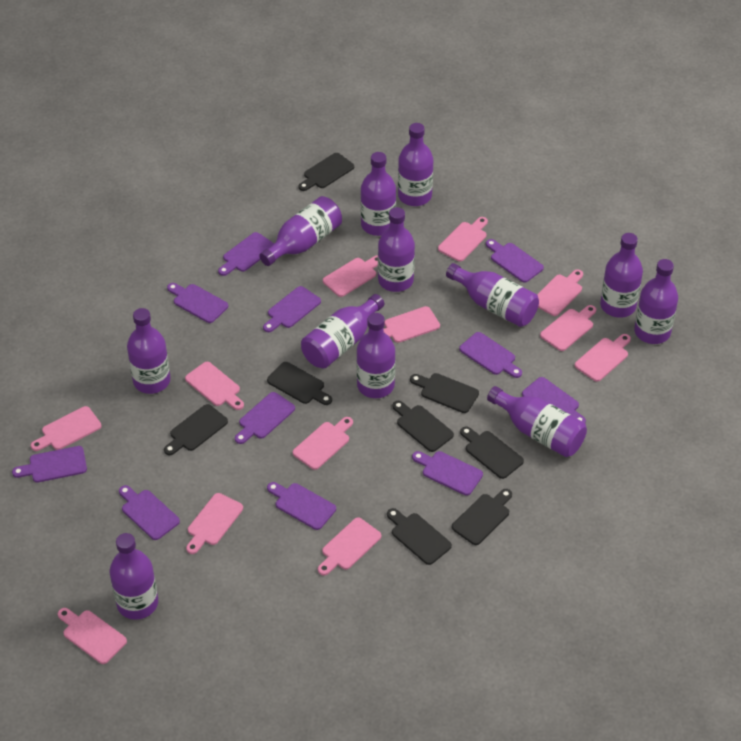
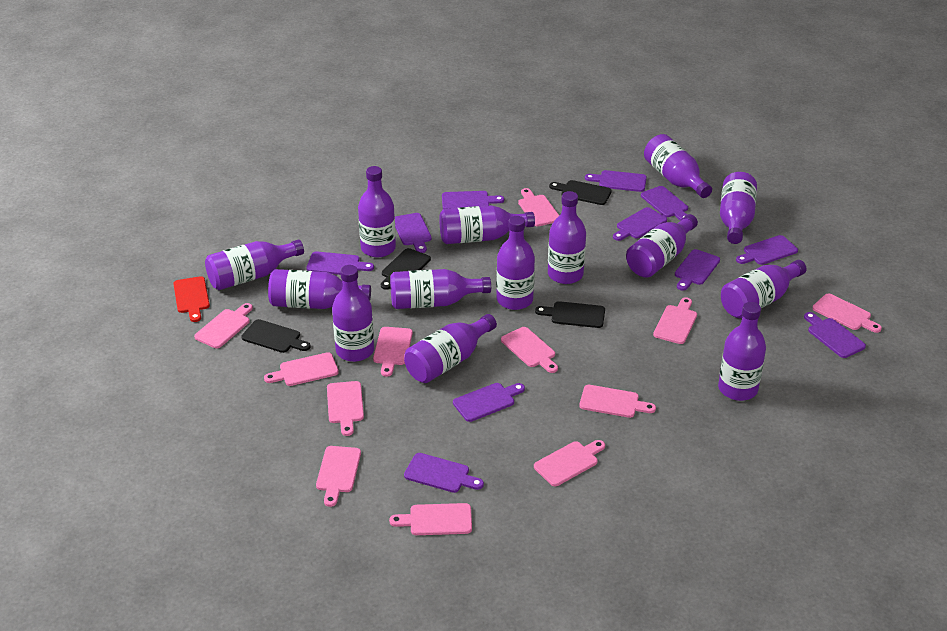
black cutting board: 8 -> 4
purple bottle: 12 -> 14
red cutting board: 0 -> 1

